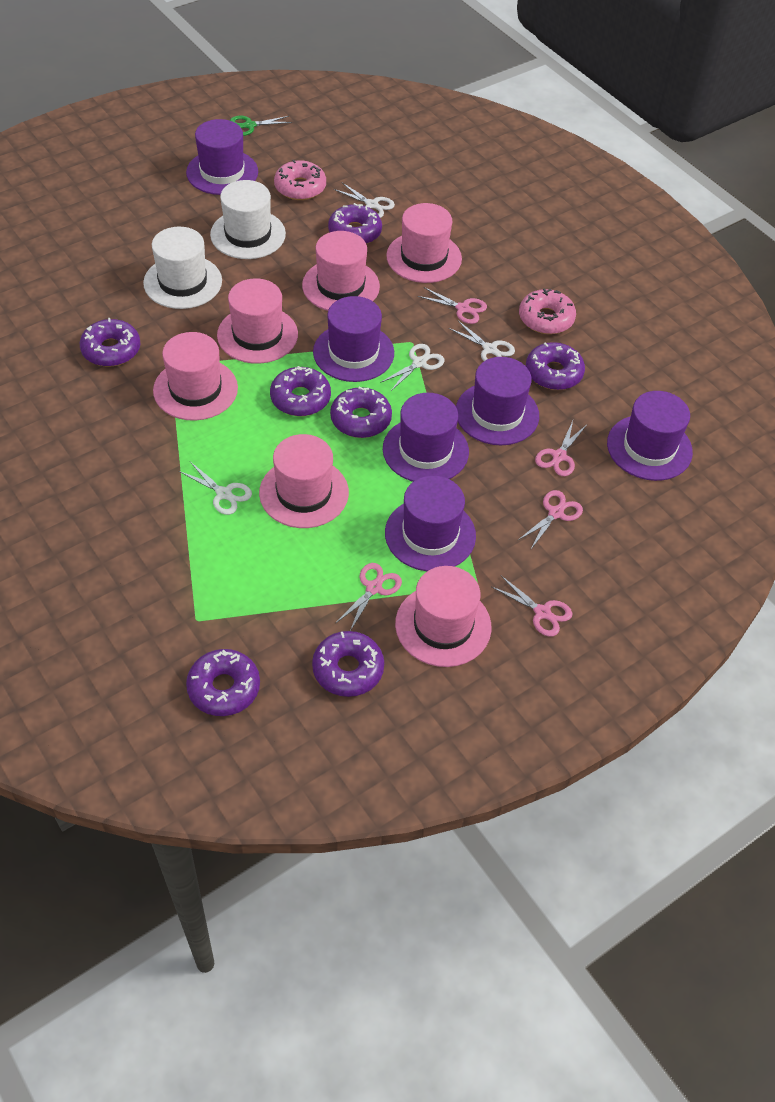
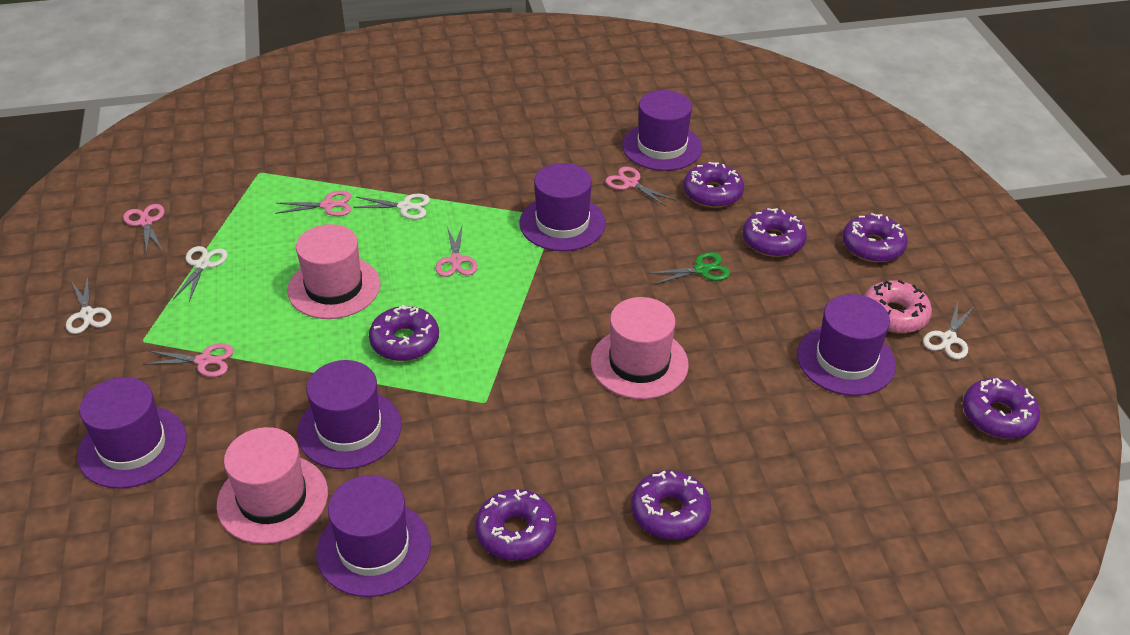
pink donut: 2 -> 1
pink hat: 6 -> 3
white hat: 2 -> 0

